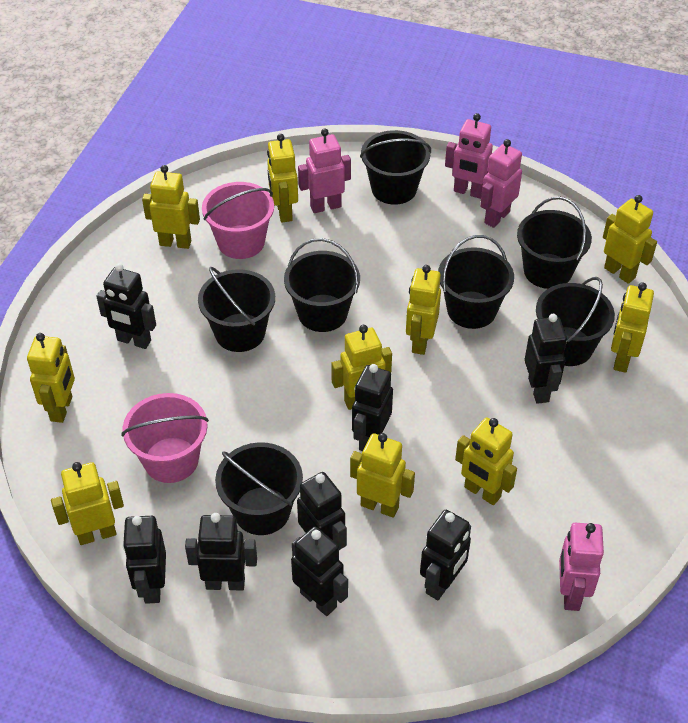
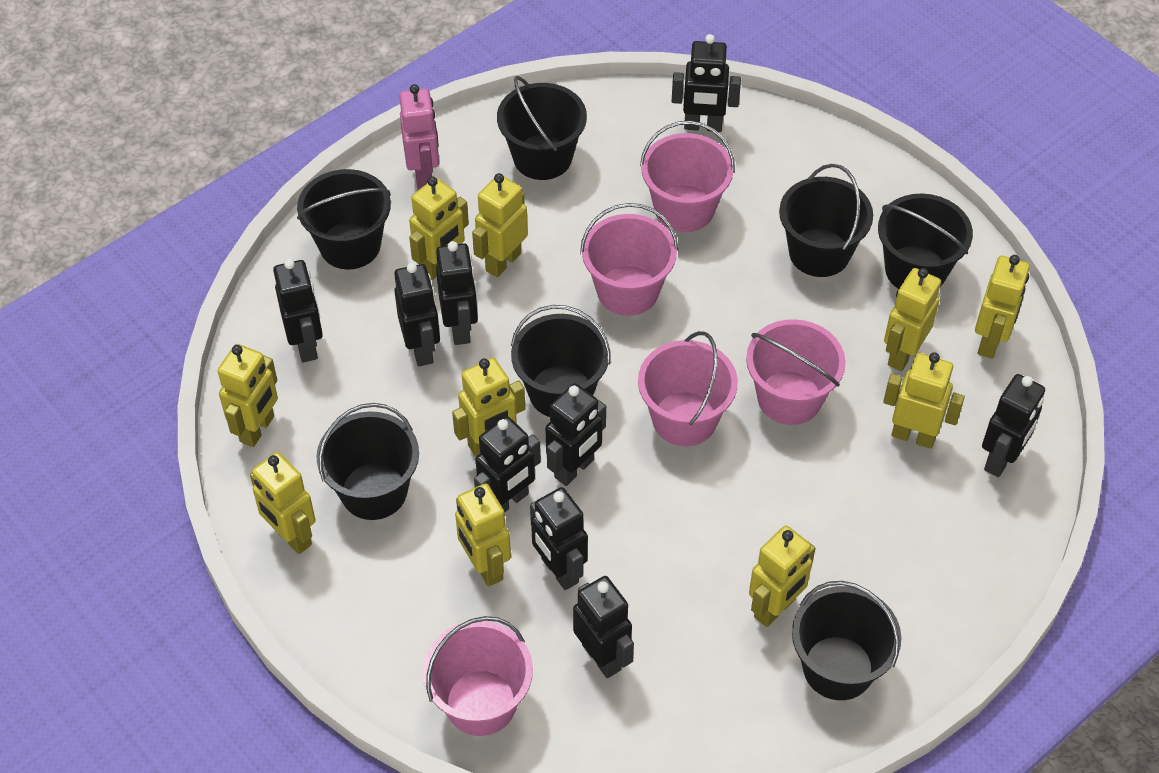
black robot: 8 -> 9
pink bucket: 2 -> 5
pink robot: 4 -> 1

